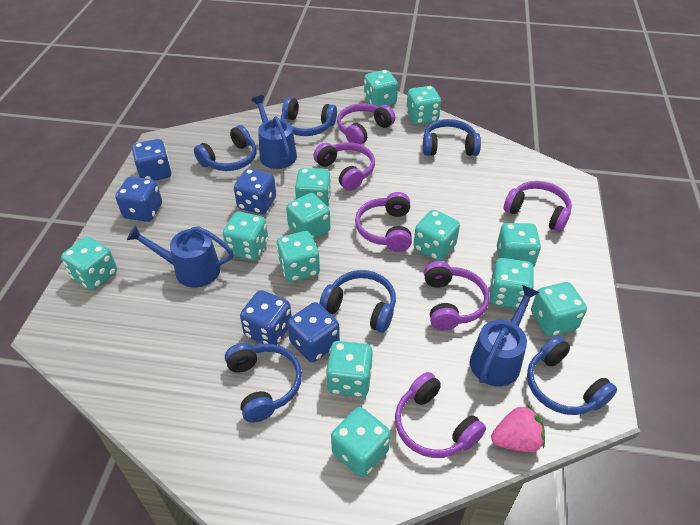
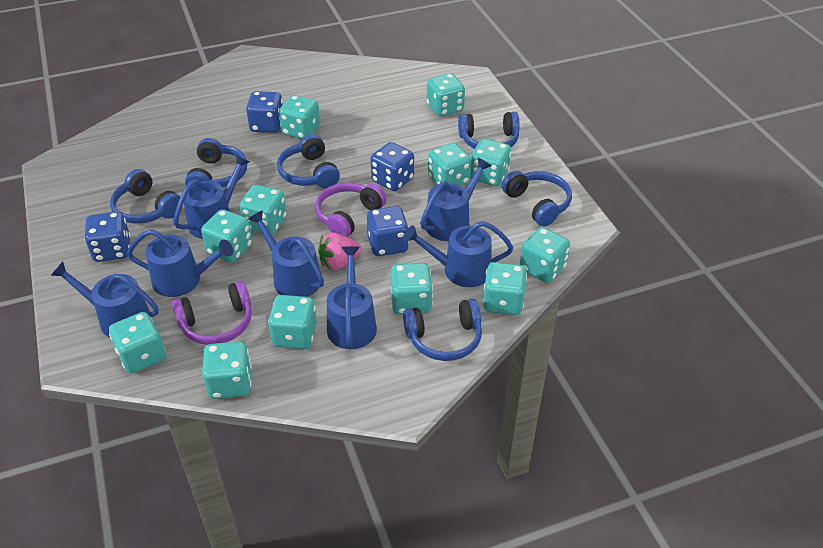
blue dice: 5 -> 4
blue watering can: 3 -> 7
purple headphones: 6 -> 2
turquoise dice: 13 -> 12

